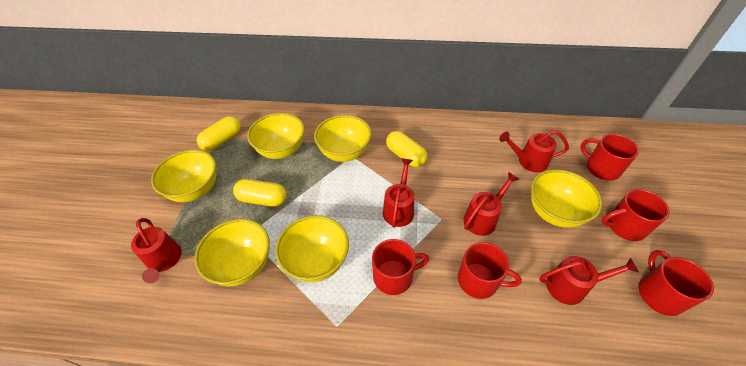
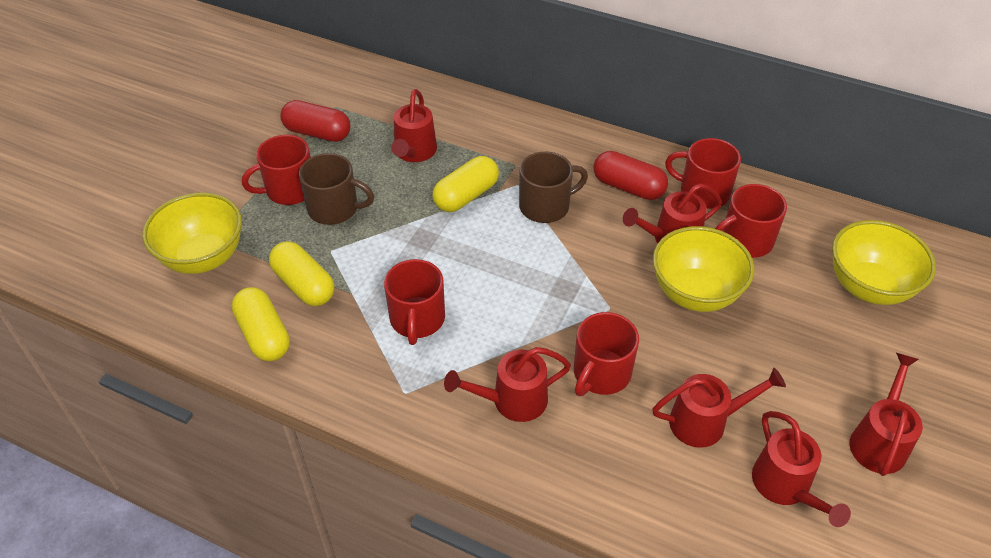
brown mug: 0 -> 2
red capsule: 0 -> 2
red watering can: 5 -> 6
yellow bowl: 6 -> 3

